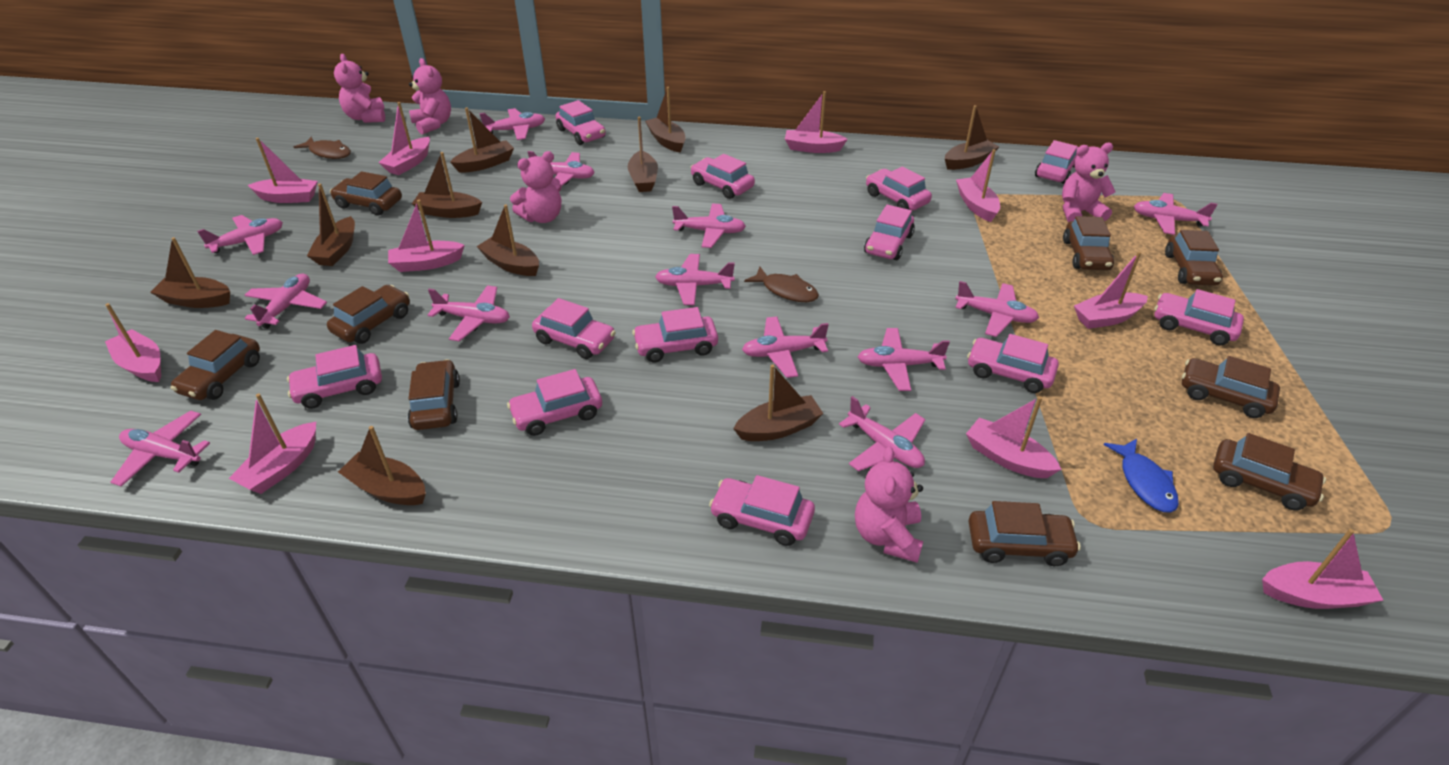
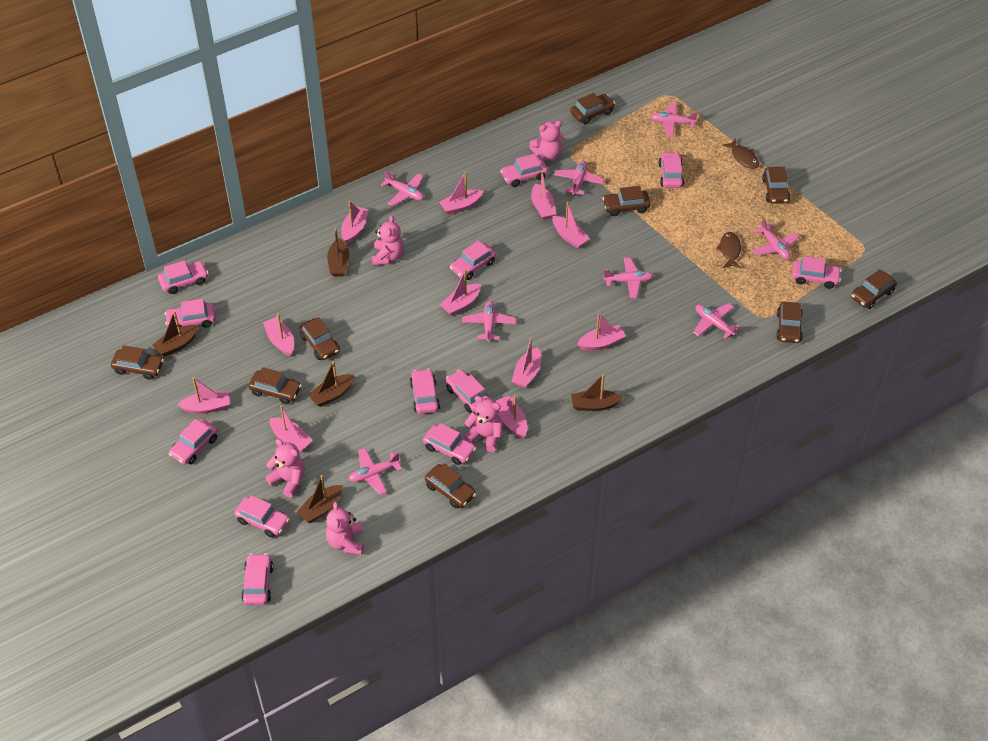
blue fish: 1 -> 0
brown boat: 10 -> 5
pink boat: 10 -> 11
pink plane: 13 -> 8

